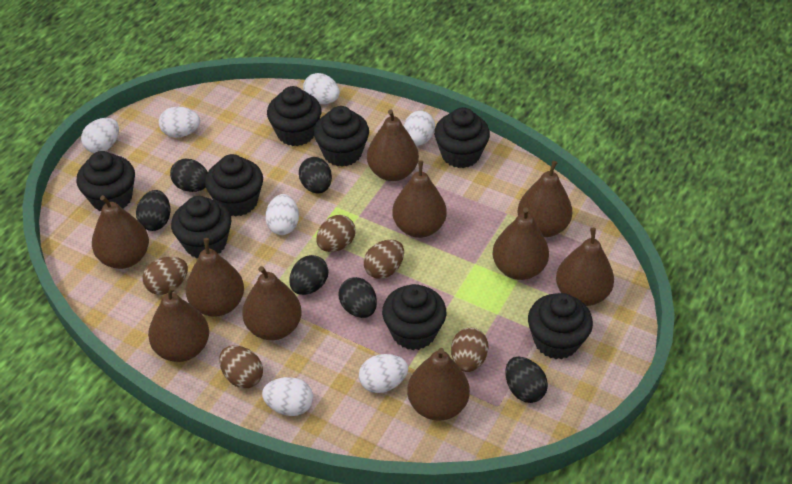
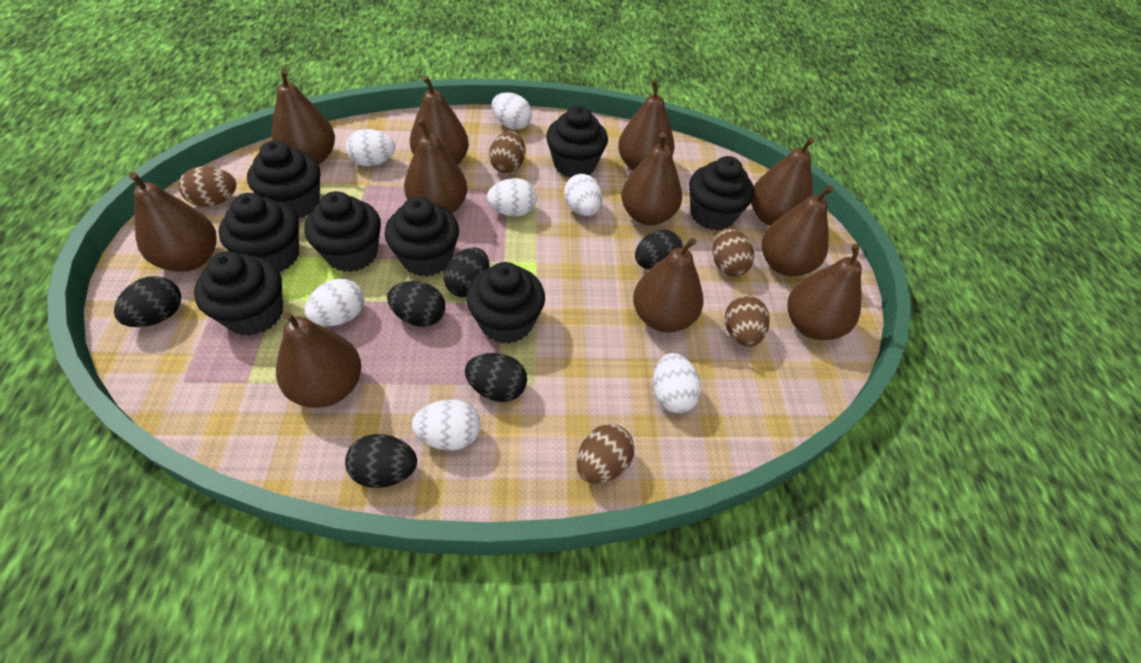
brown pear: 10 -> 11

